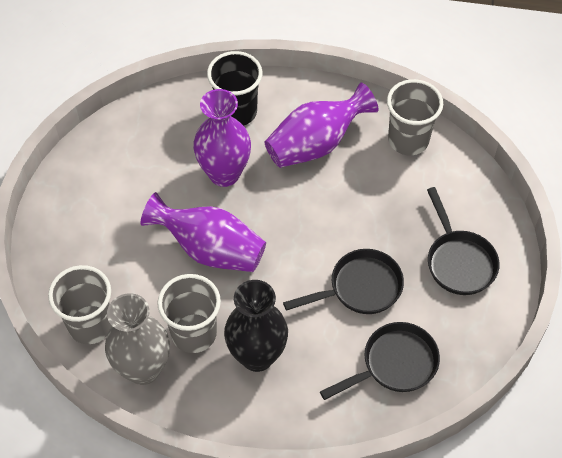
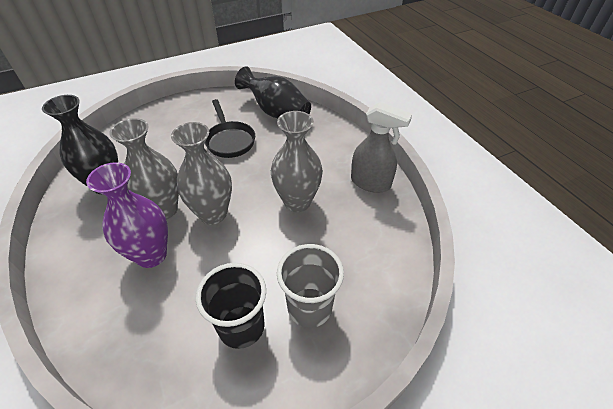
black pan: 3 -> 1
black vase: 1 -> 2
grey cup: 3 -> 1
grey spray bottle: 0 -> 1
grey vase: 1 -> 3
purple vase: 3 -> 1

